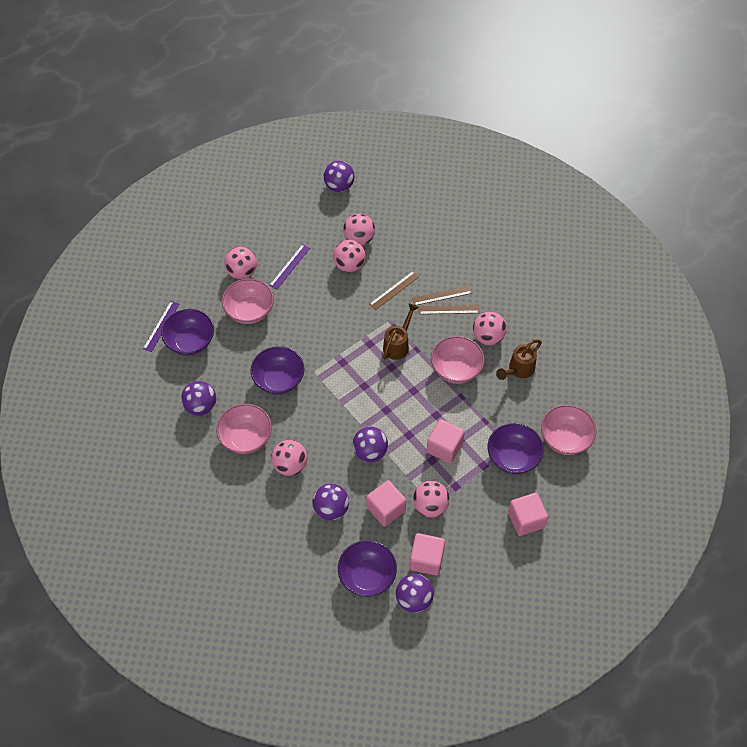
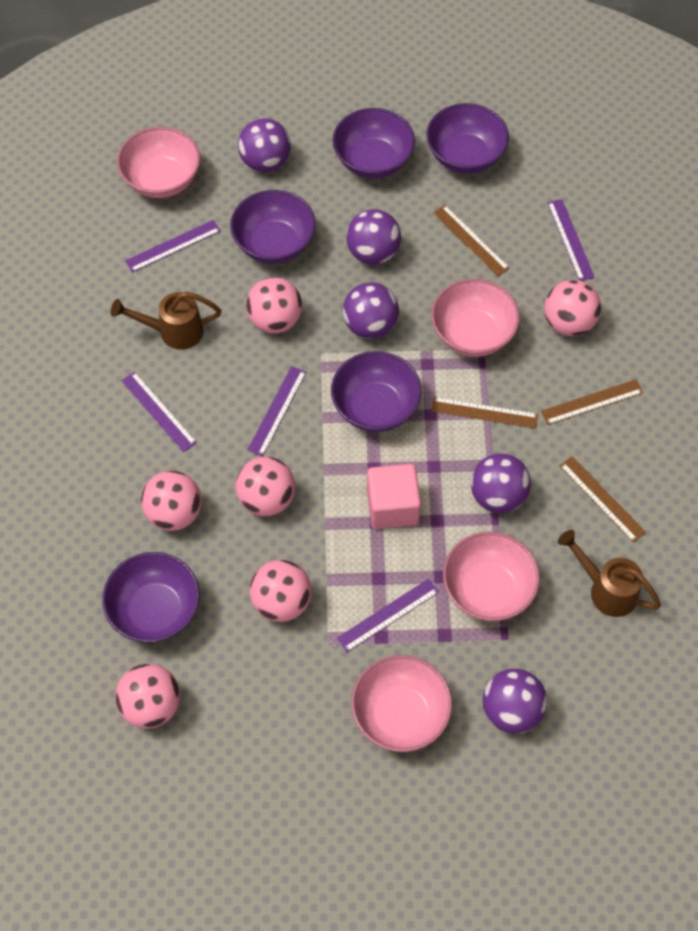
brown ruler: 3 -> 4
pink cube: 4 -> 1
purple bowl: 4 -> 5
purple ruler: 2 -> 5

